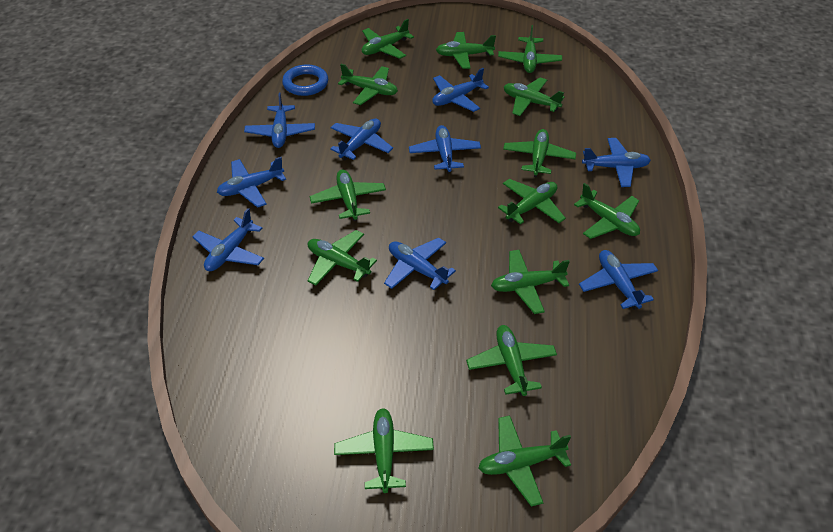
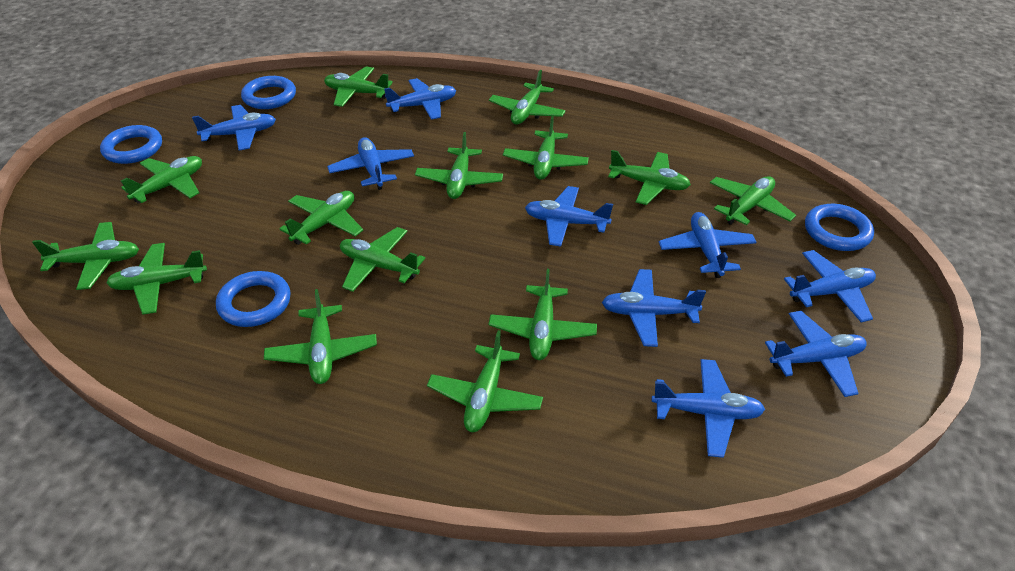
blue ring: 1 -> 4

